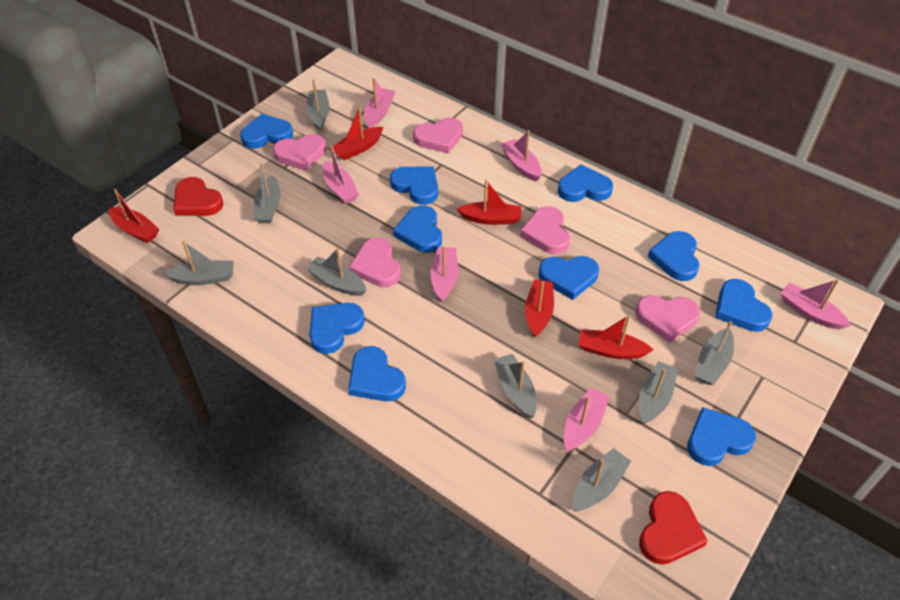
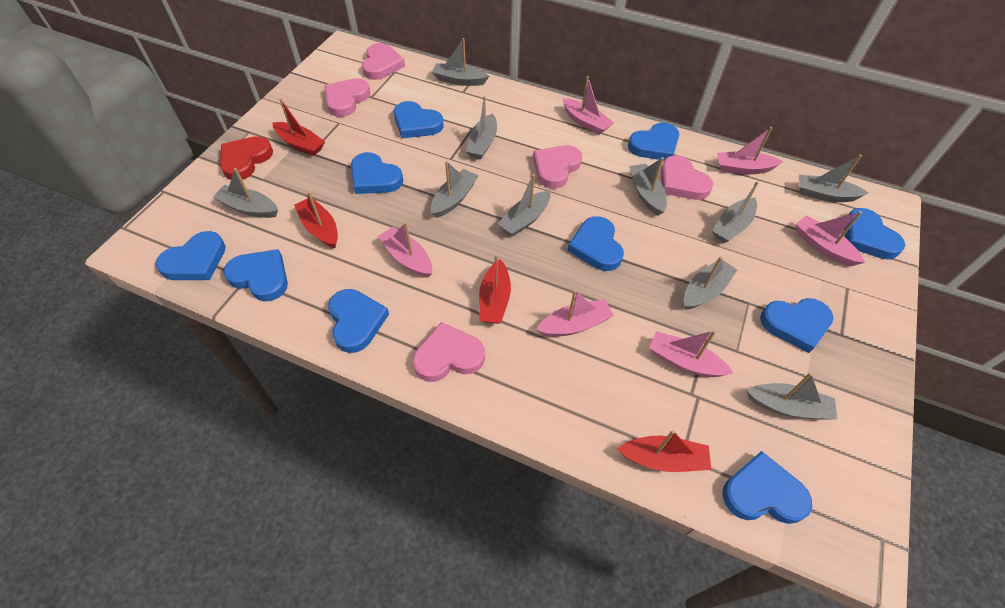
grey boat: 8 -> 10
red boat: 5 -> 4
red heart: 2 -> 1

